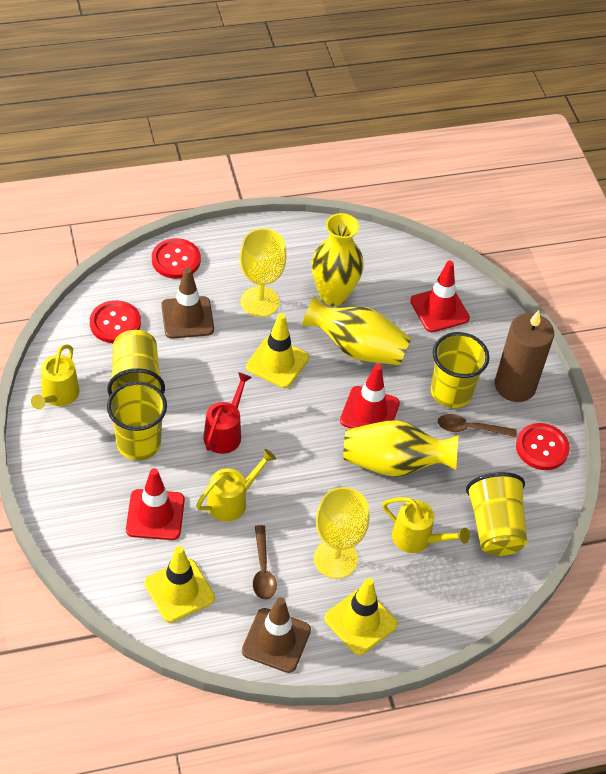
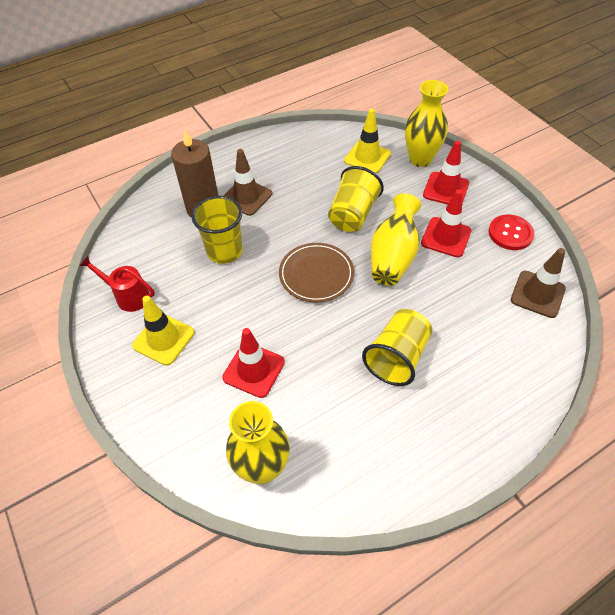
brown plate: 0 -> 1
brown spoon: 2 -> 0
red button: 3 -> 1
yellow cup: 4 -> 3
yellow goblet: 2 -> 0
yellow traffic cone: 3 -> 2
yellow watering can: 3 -> 0

